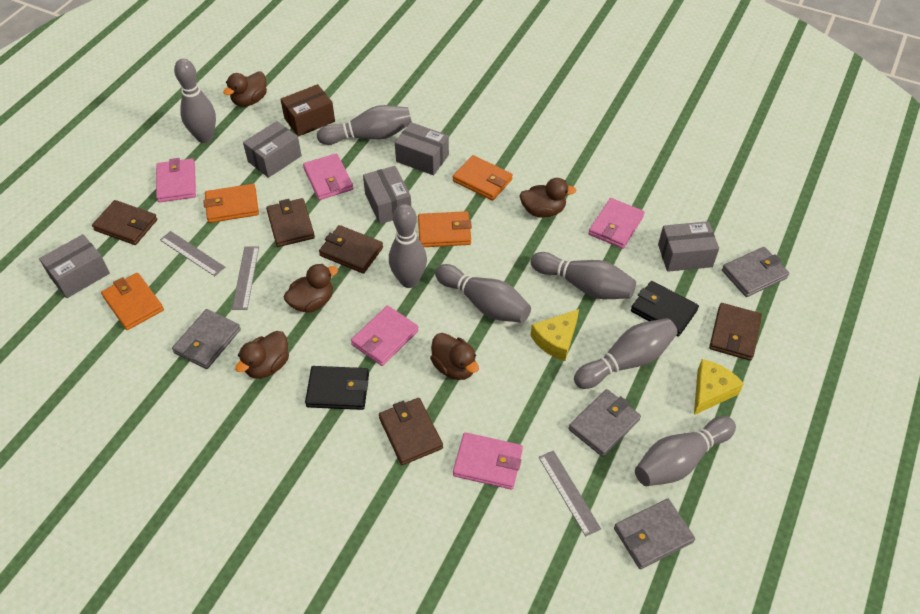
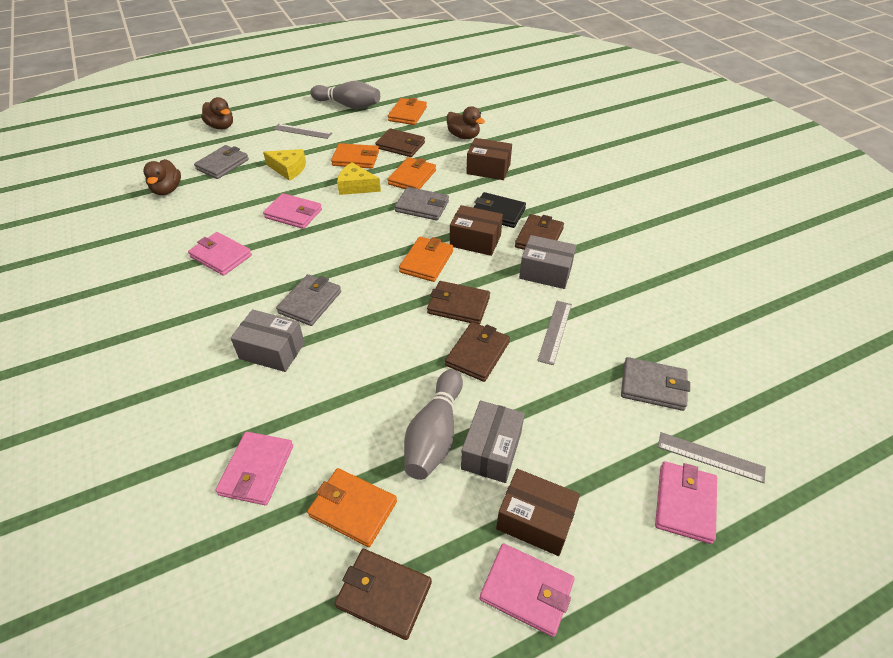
black wallet: 2 -> 1
brown box: 1 -> 3
brown duck: 5 -> 3
grey bowling pin: 7 -> 2
grey box: 5 -> 3
orange wallet: 4 -> 5

